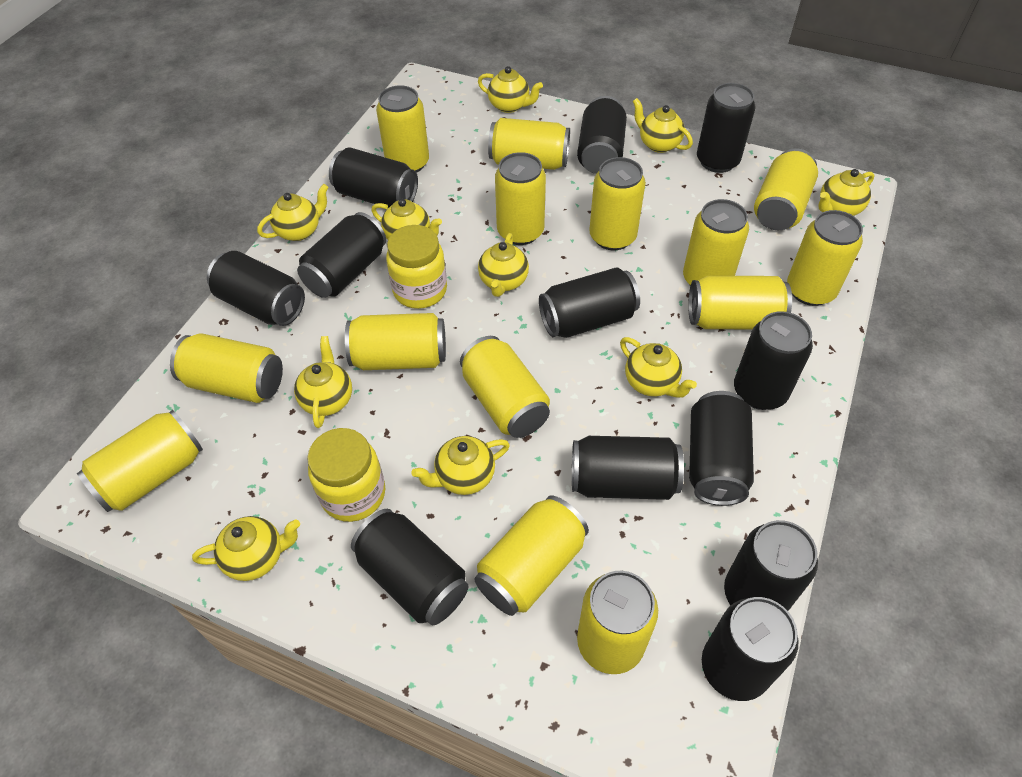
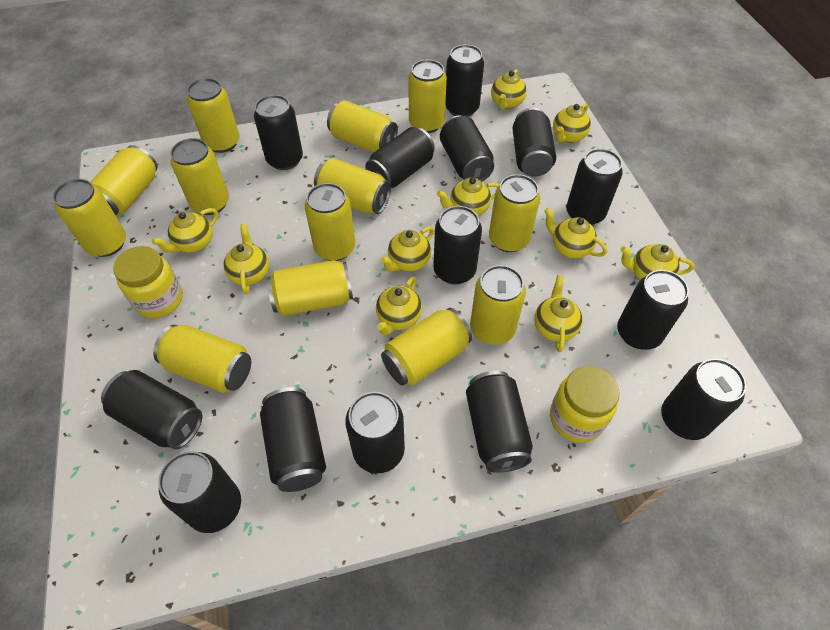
black can: 12 -> 14
yellow can: 14 -> 13

